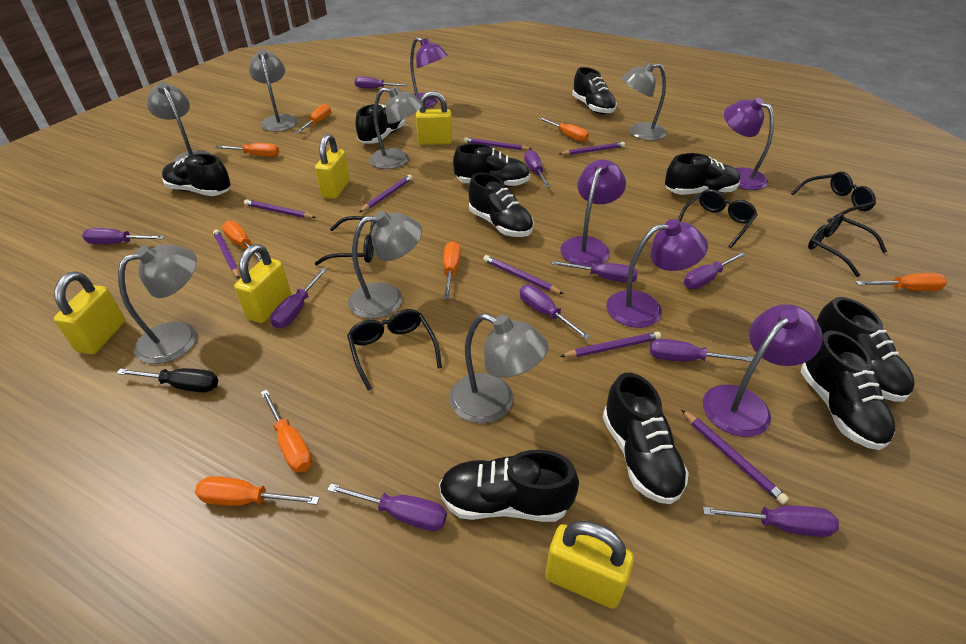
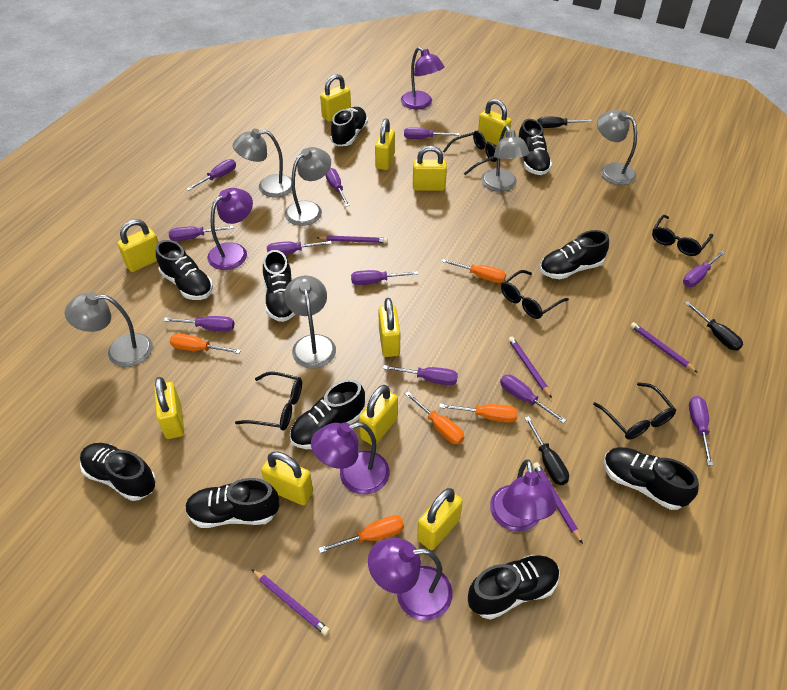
black screwdriver: 1 -> 3
grey lamp: 7 -> 6
orange screwdriver: 8 -> 5
purple pencil: 8 -> 5
purple screwdriver: 10 -> 11
yellow padlock: 5 -> 10

